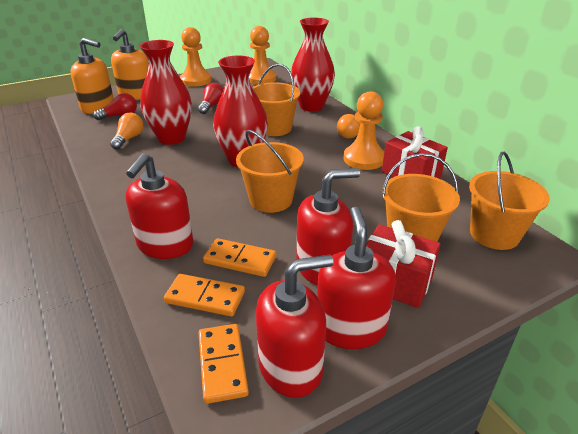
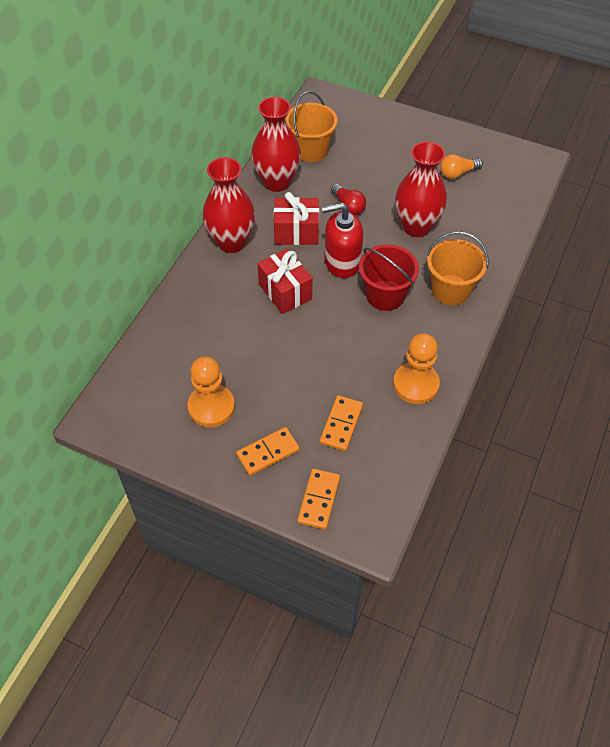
orange bucket: 4 -> 2
orange light bulb: 2 -> 1
orange pawn: 3 -> 2
orange soap dispenser: 2 -> 0
red bucket: 0 -> 1
red light bulb: 2 -> 1
red soap dispenser: 4 -> 1

